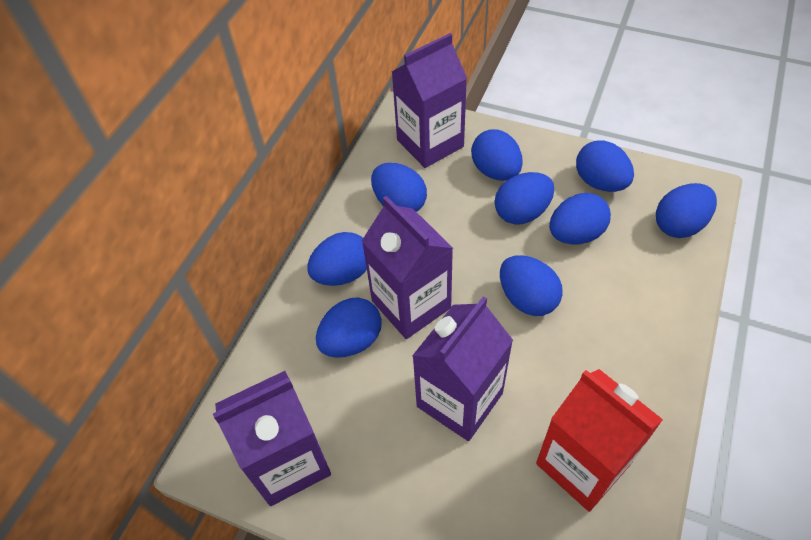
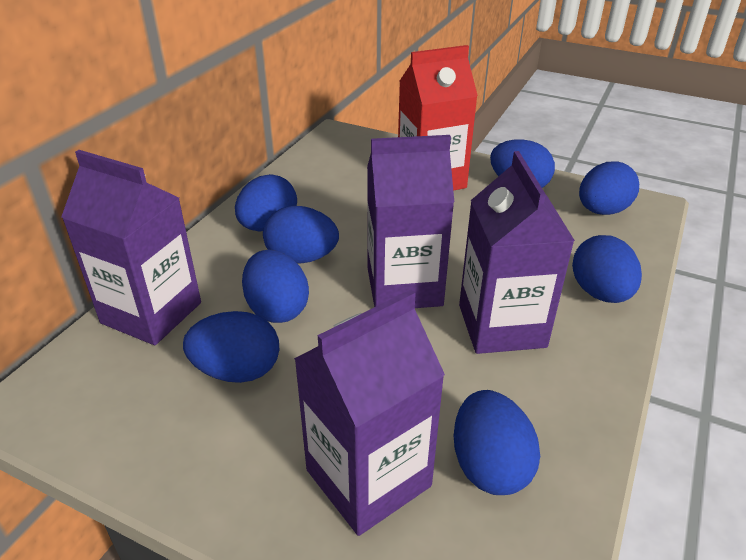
blue egg: 9 -> 8

